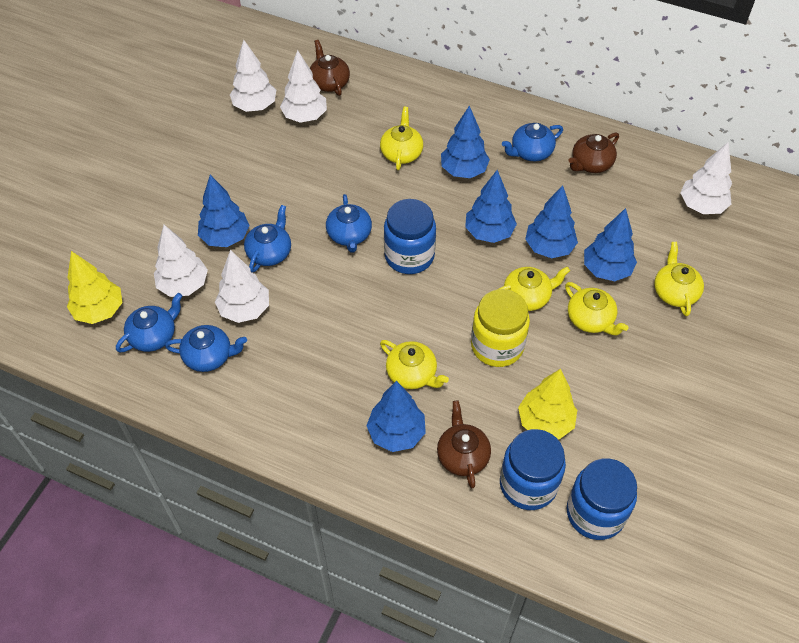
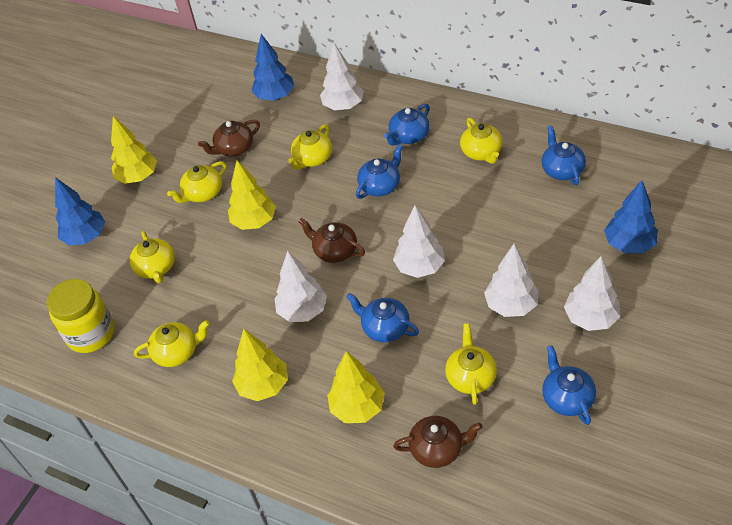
blue jar: 3 -> 0
blue tree: 6 -> 3
yellow teapot: 5 -> 6
yellow tree: 2 -> 4

